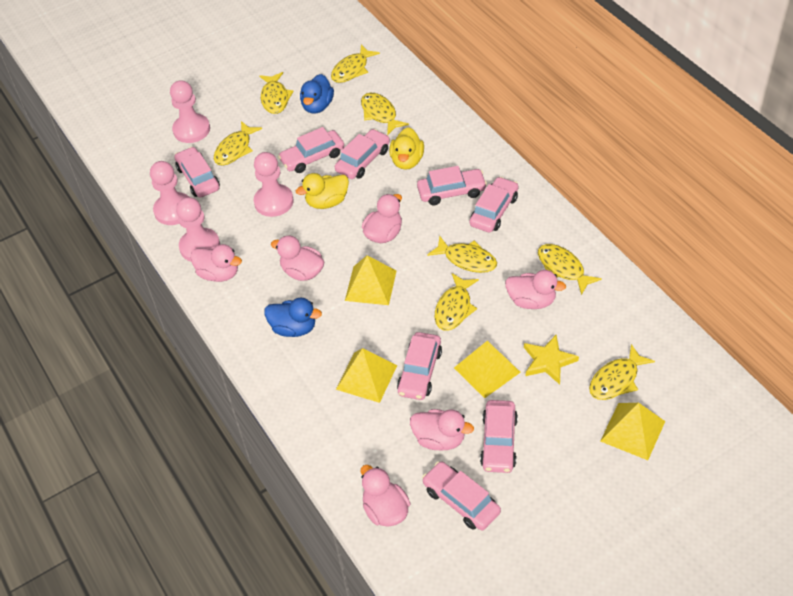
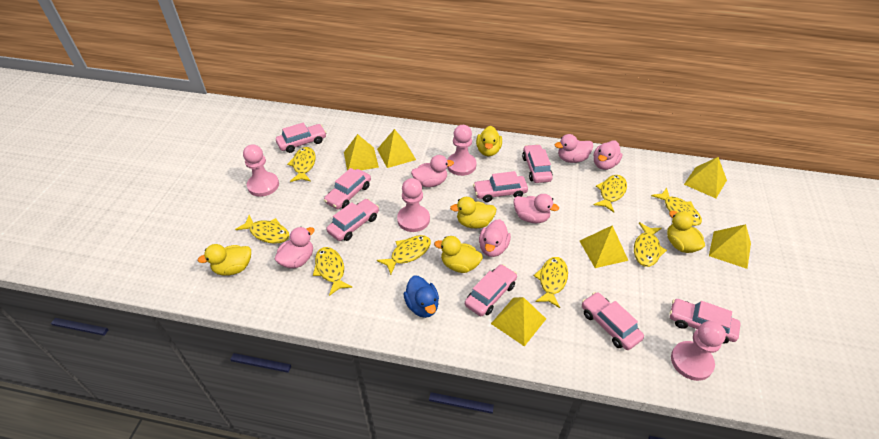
blue duck: 2 -> 1
yellow duck: 2 -> 5
yellow pyramid: 4 -> 6
yellow star: 1 -> 0

